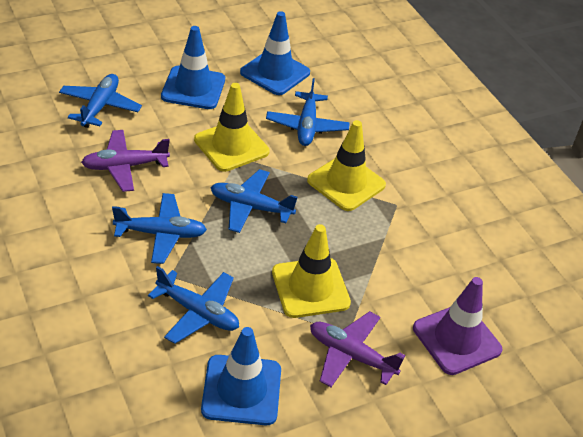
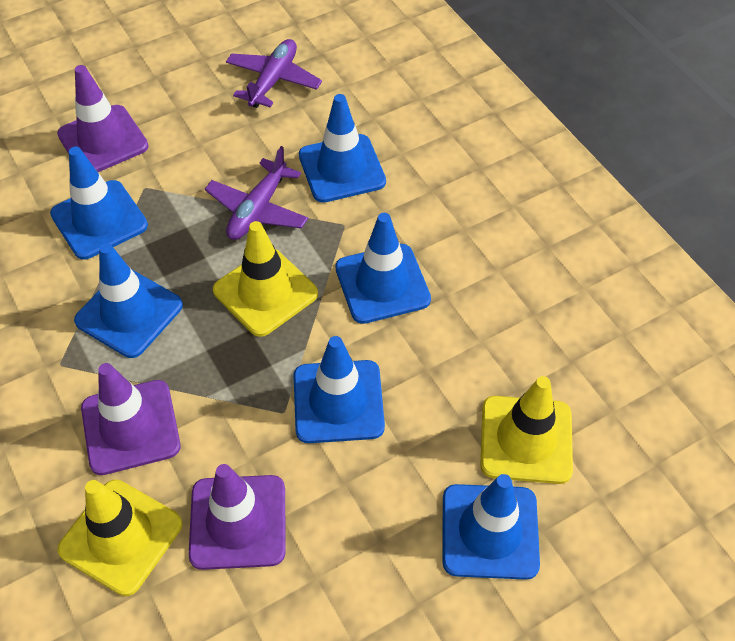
blue plane: 5 -> 0
blue traffic cone: 3 -> 6
purple traffic cone: 1 -> 3

